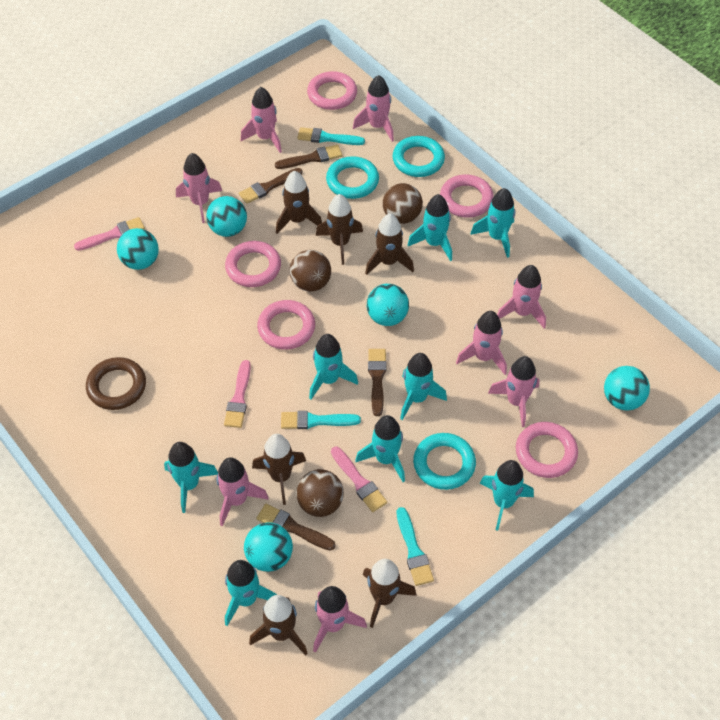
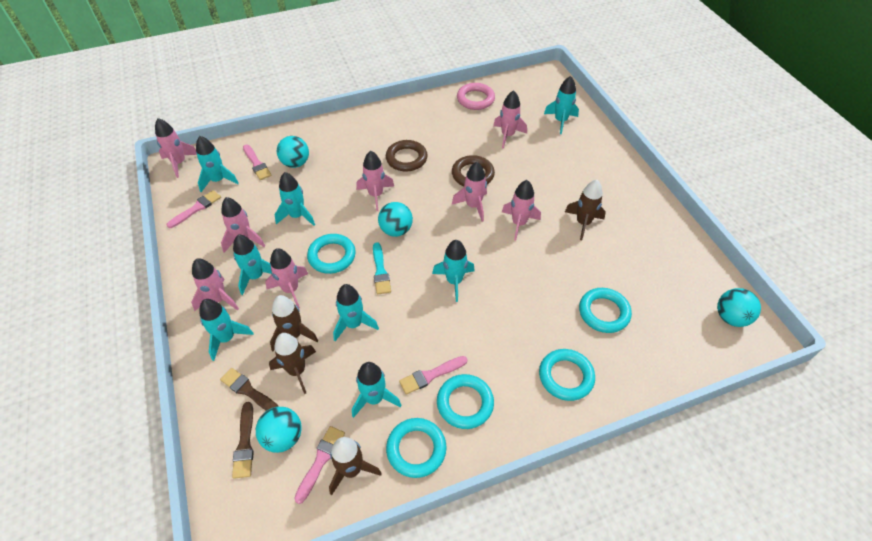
brown ball: 3 -> 0
brown brush: 4 -> 2
brown ring: 1 -> 2
brown rocket: 6 -> 4
pink brush: 3 -> 4
pink ring: 5 -> 1
turquoise ball: 5 -> 4
turquoise brush: 3 -> 1
turquoise ring: 3 -> 5

